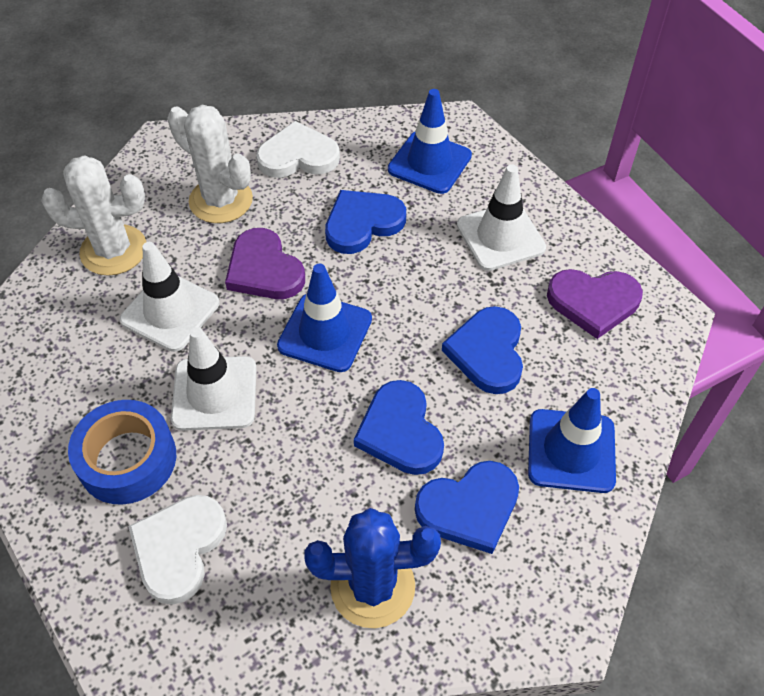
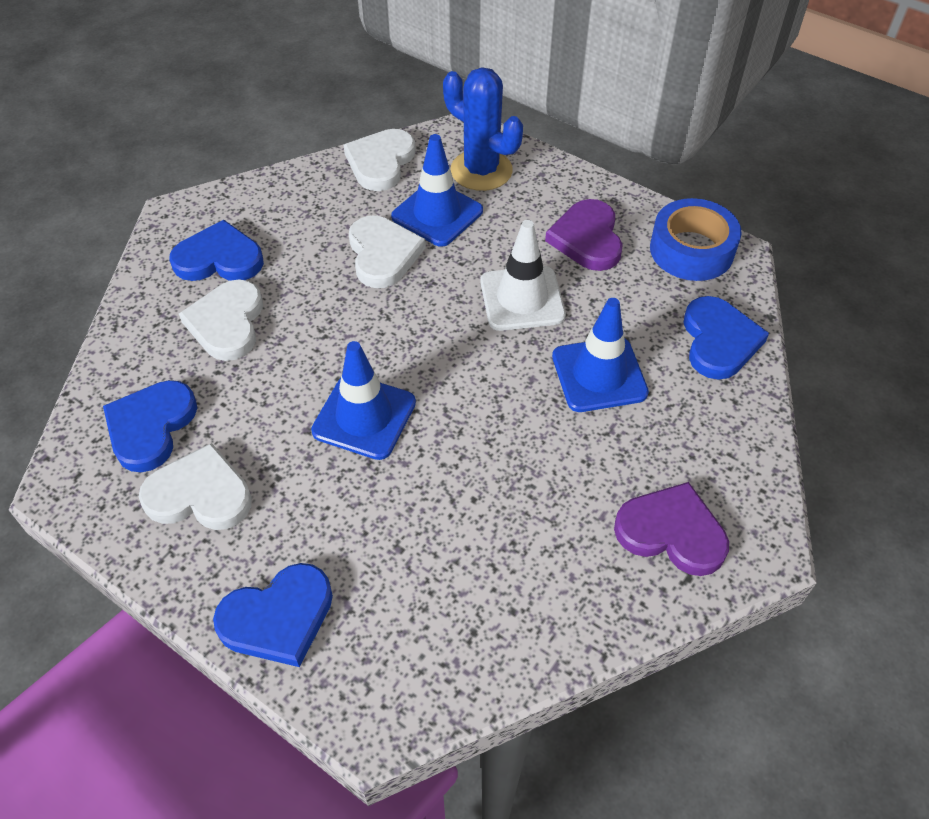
white cactus: 2 -> 0
white heart: 2 -> 4
white traffic cone: 3 -> 1

